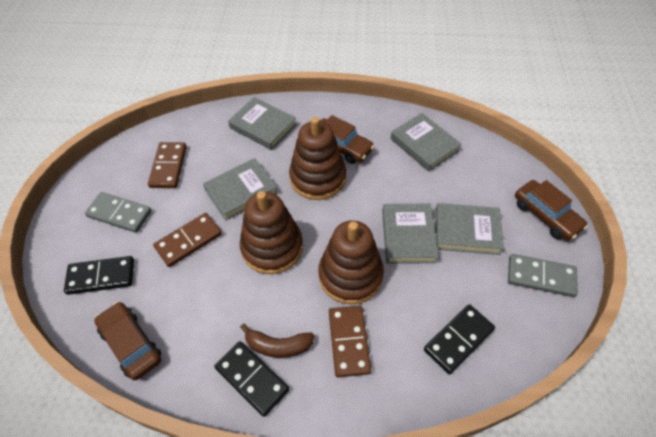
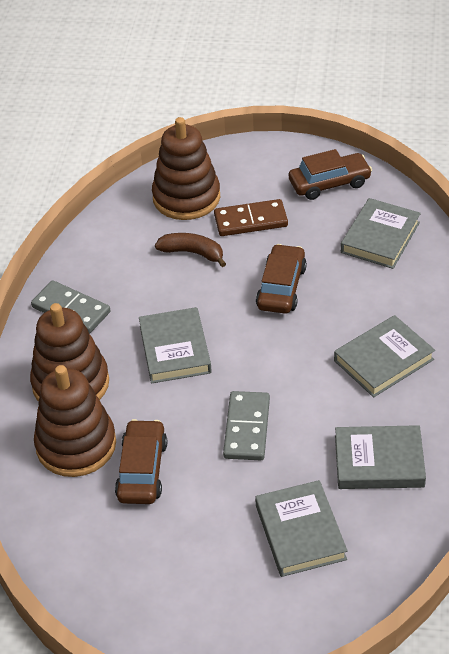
black domino: 3 -> 0
brown domino: 3 -> 1

